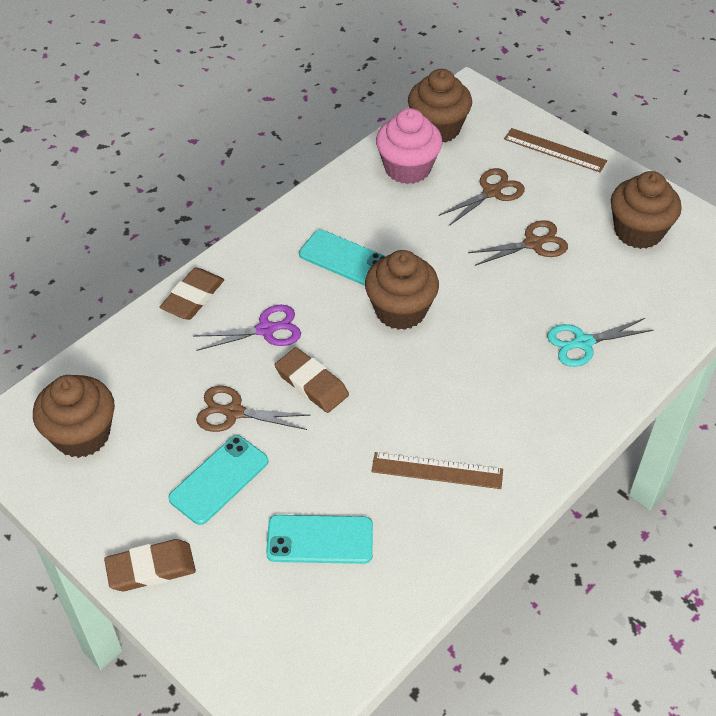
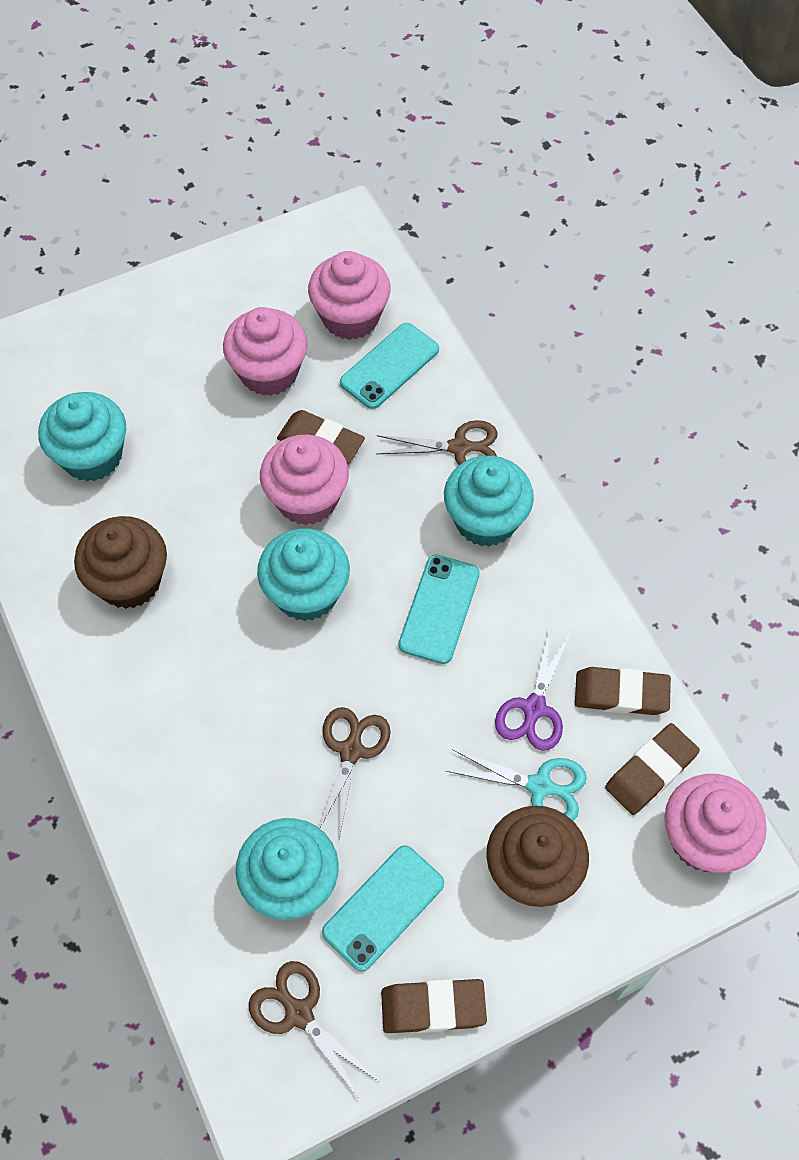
brown cupcake: 4 -> 2
brown eraser: 3 -> 4
brown ruler: 2 -> 0
pink cupcake: 1 -> 4
turquoise cupcake: 0 -> 4

